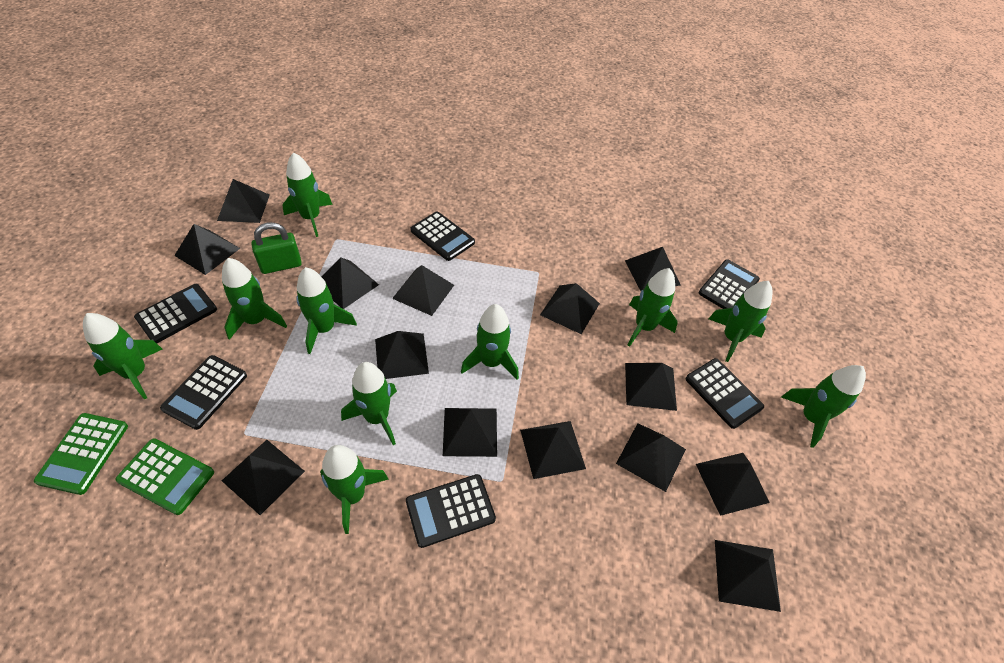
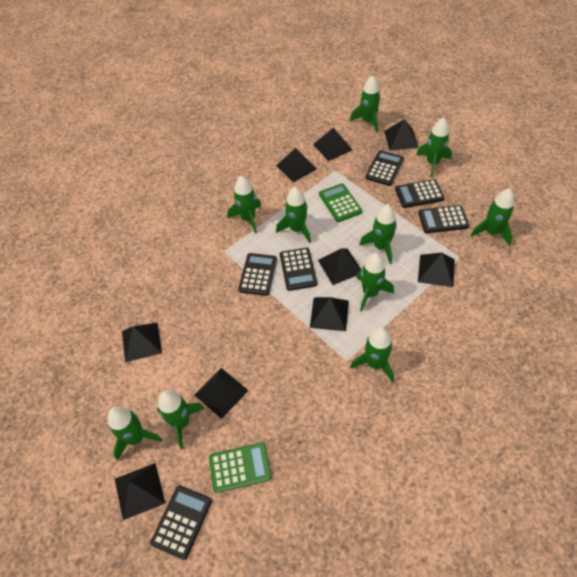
black pyramid: 14 -> 9
green padlock: 1 -> 0

